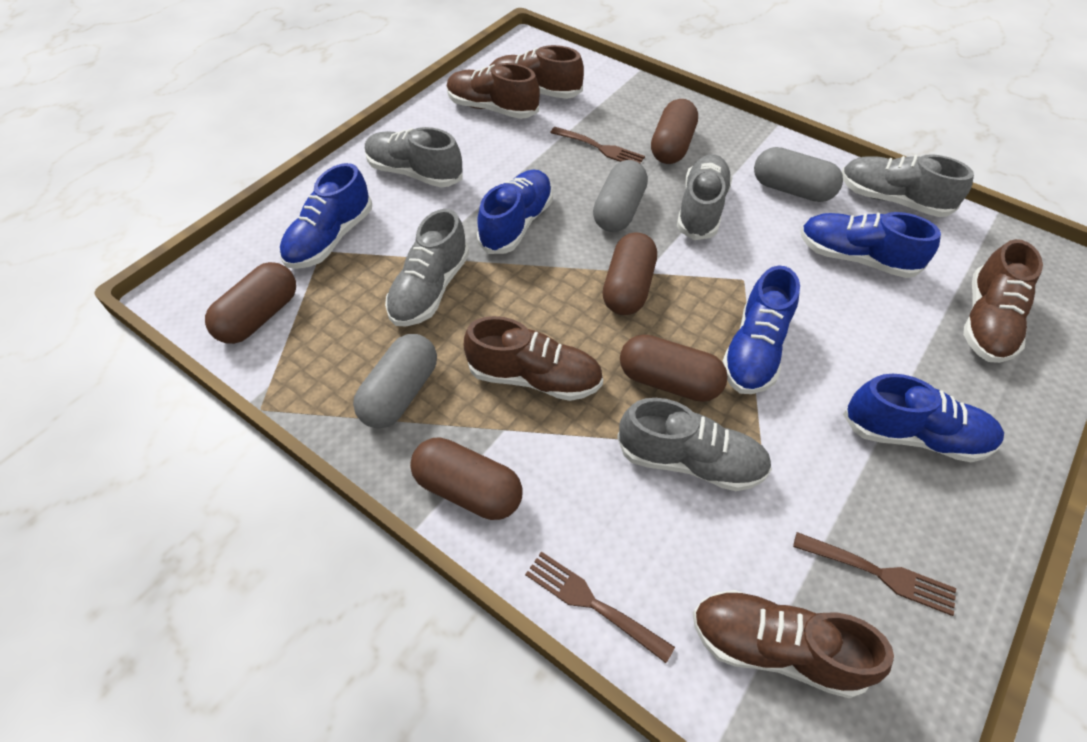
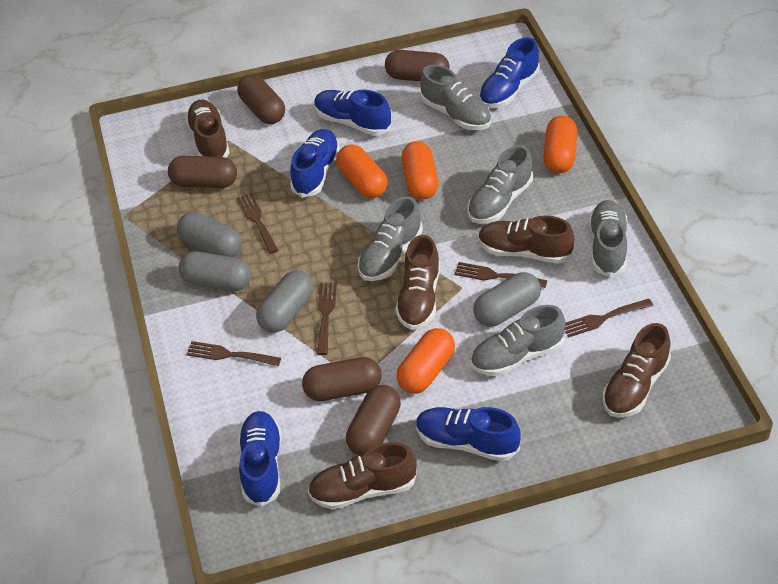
brown fork: 3 -> 5
grey capsule: 3 -> 4
orange capsule: 0 -> 4

